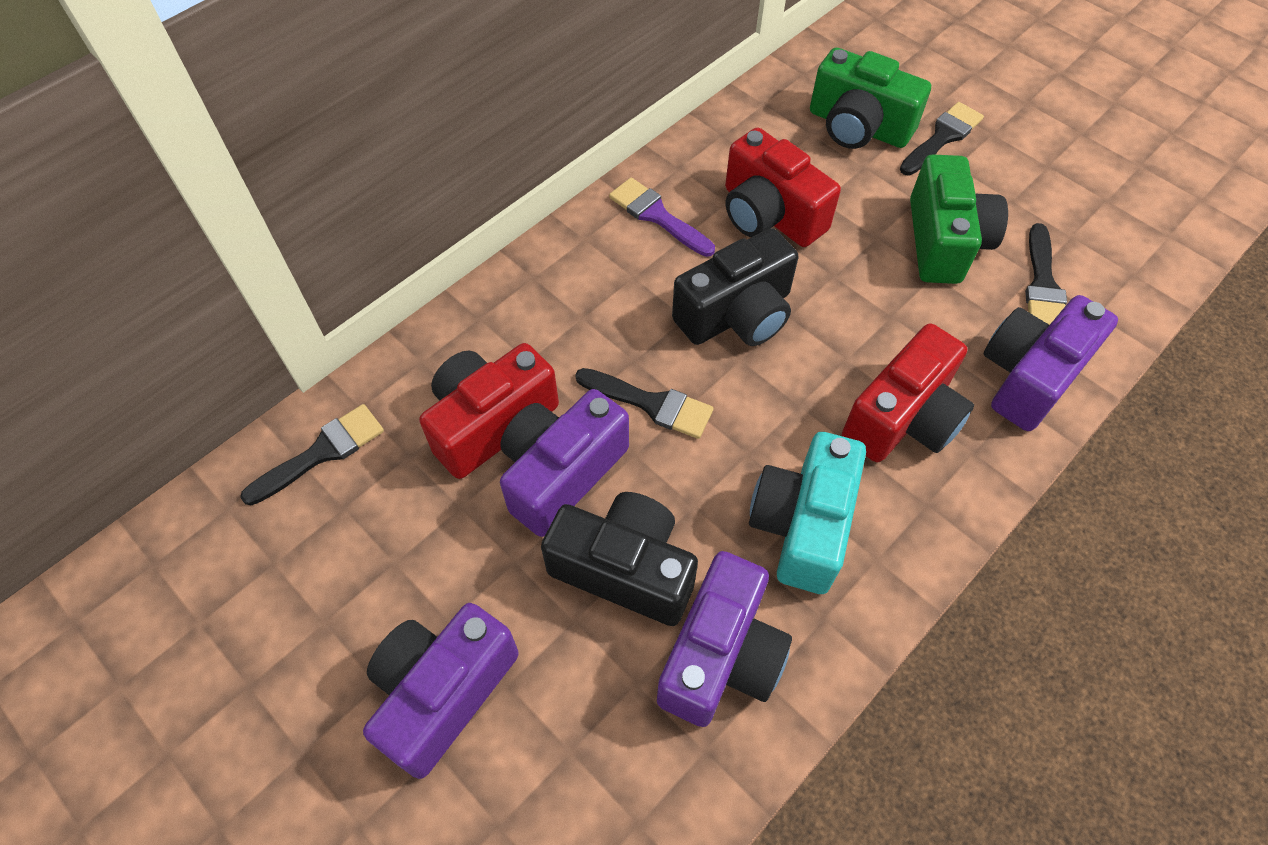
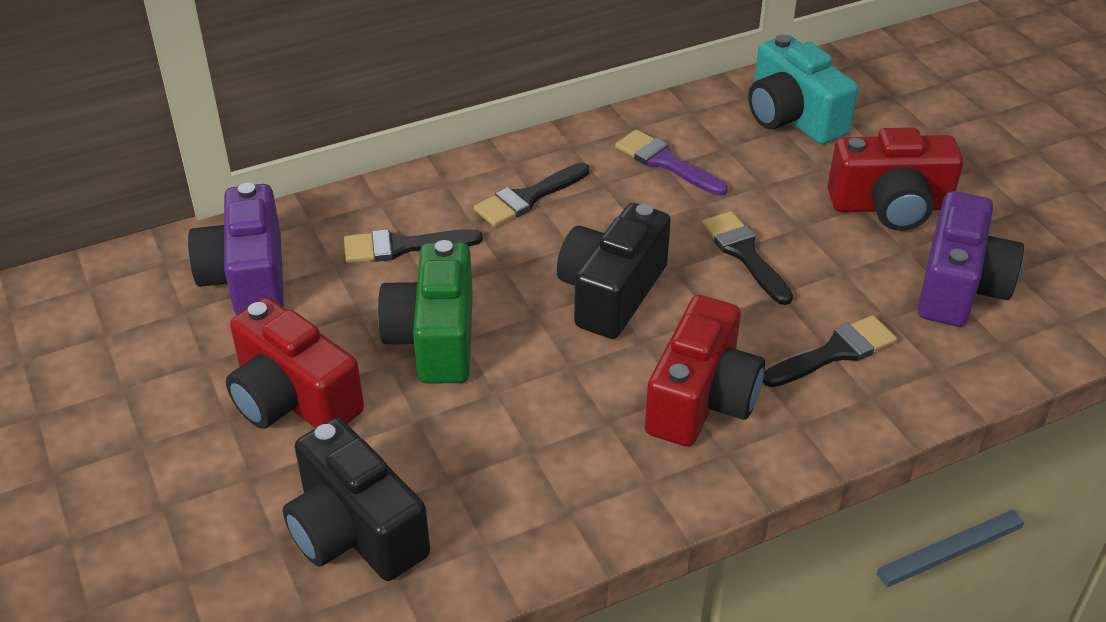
green camera: 2 -> 1
purple camera: 4 -> 2

